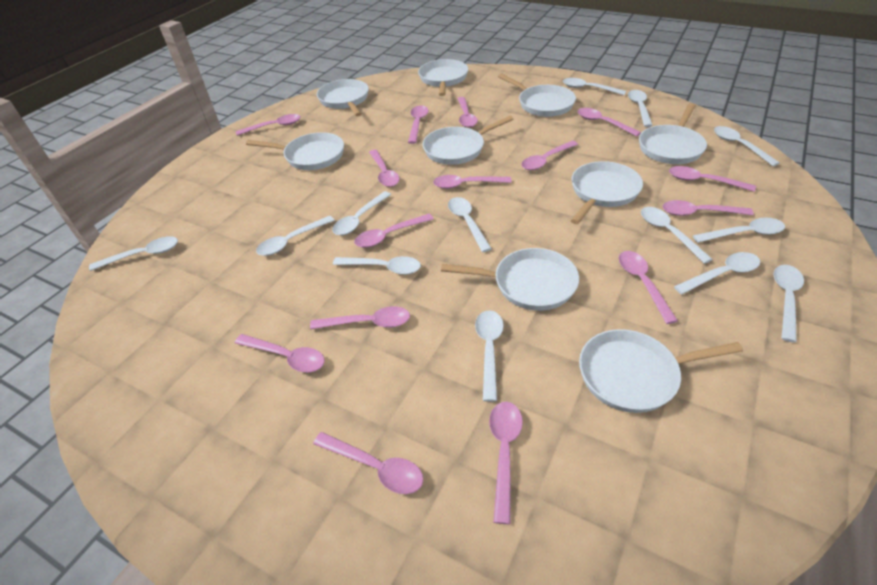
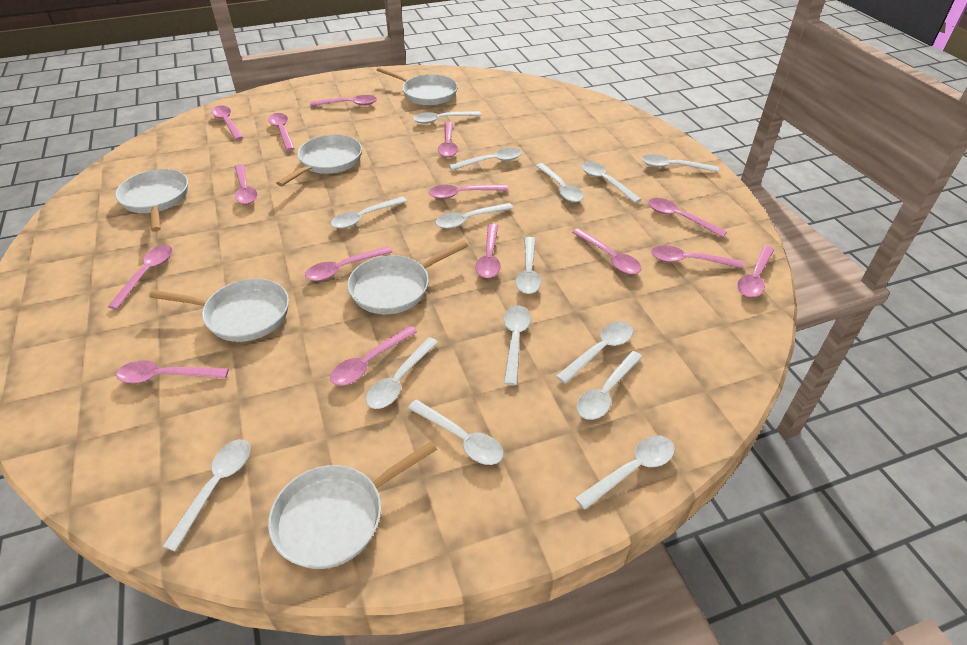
white pan: 9 -> 6
white spoon: 13 -> 15

